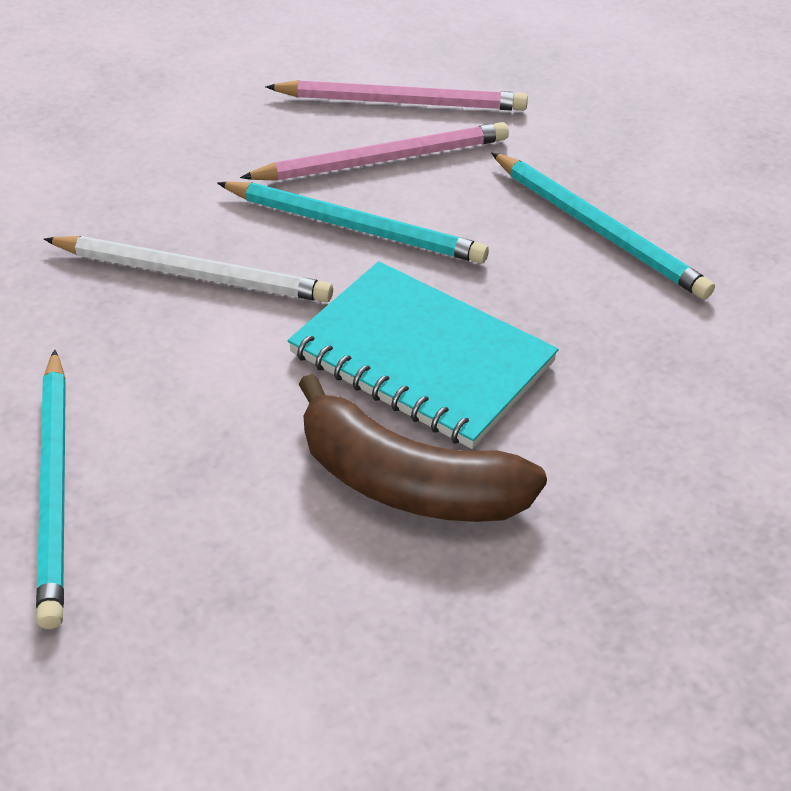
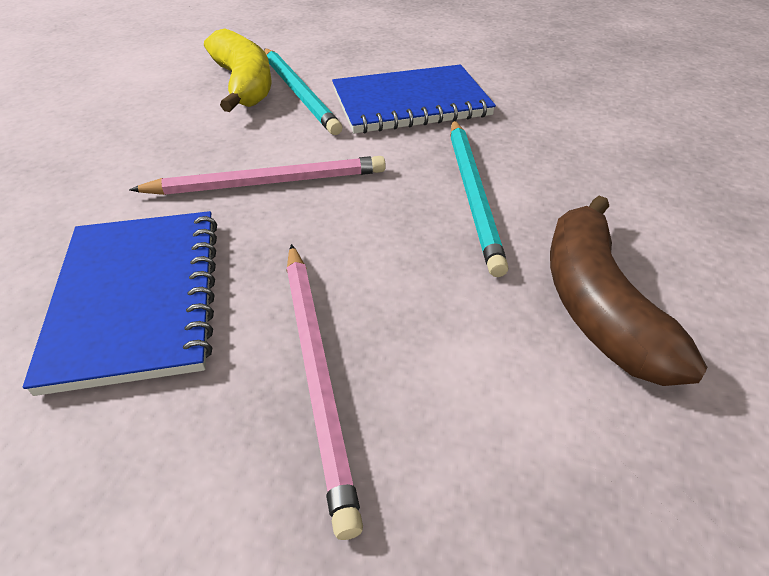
blue notebook: 0 -> 2
turquoise notebook: 1 -> 0
turquoise pencil: 3 -> 2
white pencil: 1 -> 0
yellow banana: 0 -> 1

